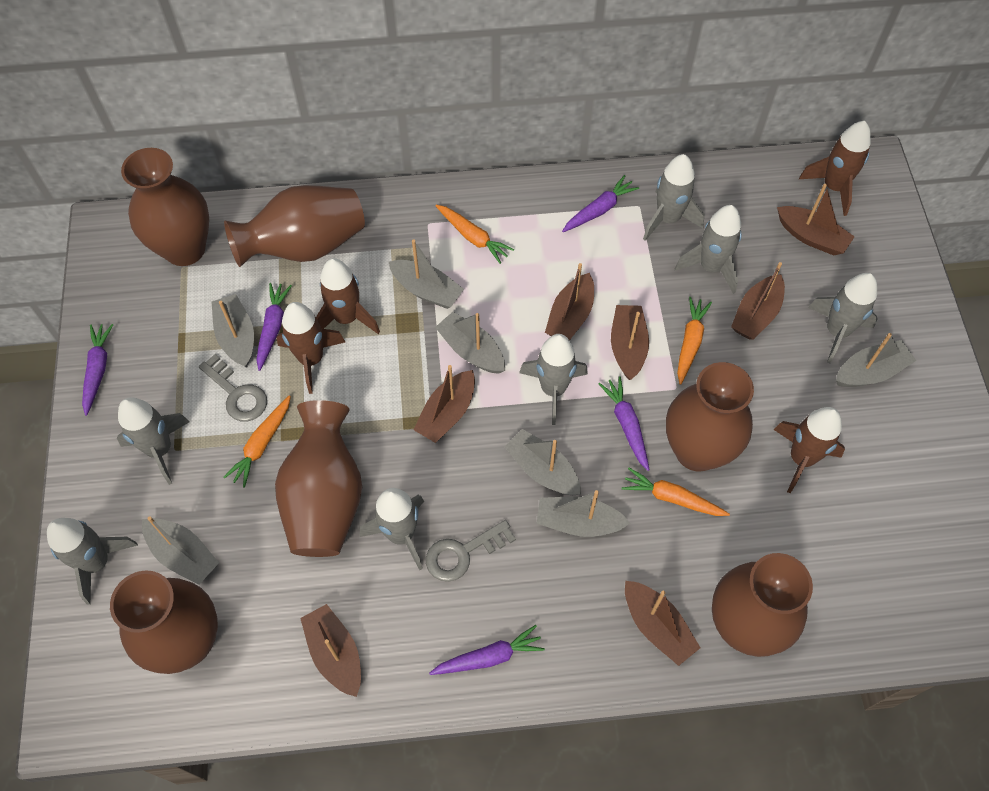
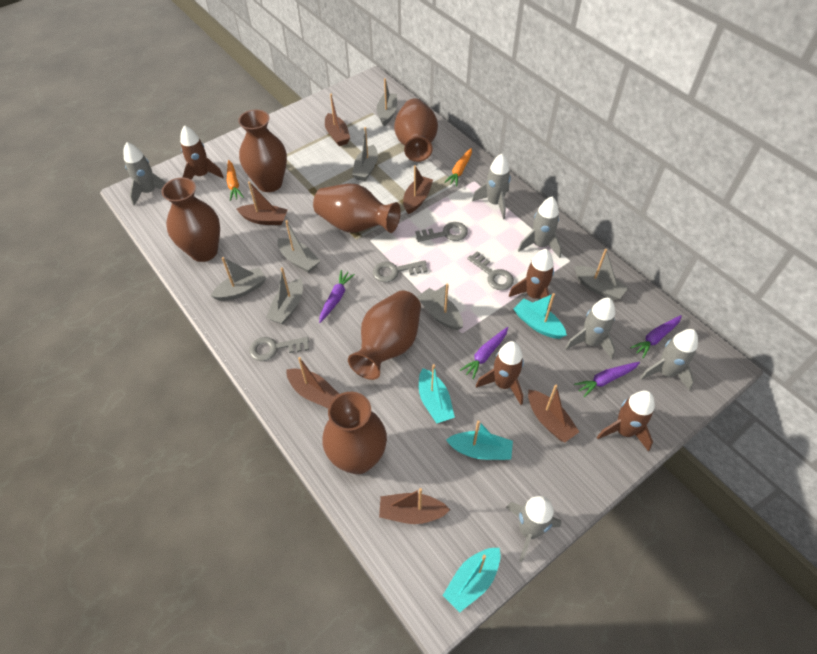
brown boat: 7 -> 6
grey key: 2 -> 4
grey rocket: 7 -> 6
orange carrot: 4 -> 2
purple carrot: 5 -> 4
turquoise boat: 0 -> 4

